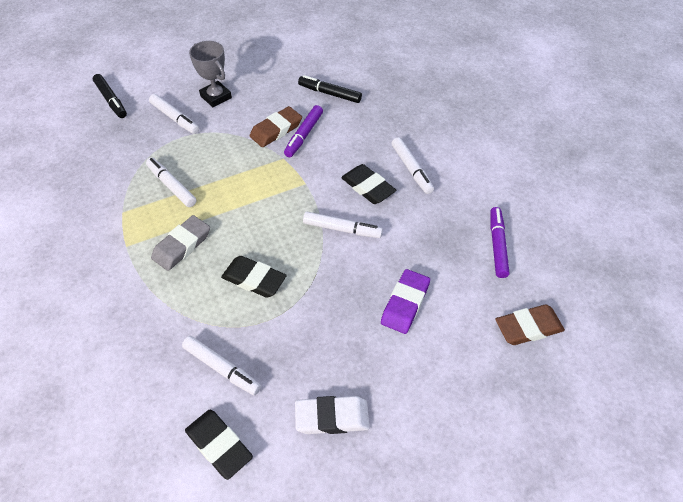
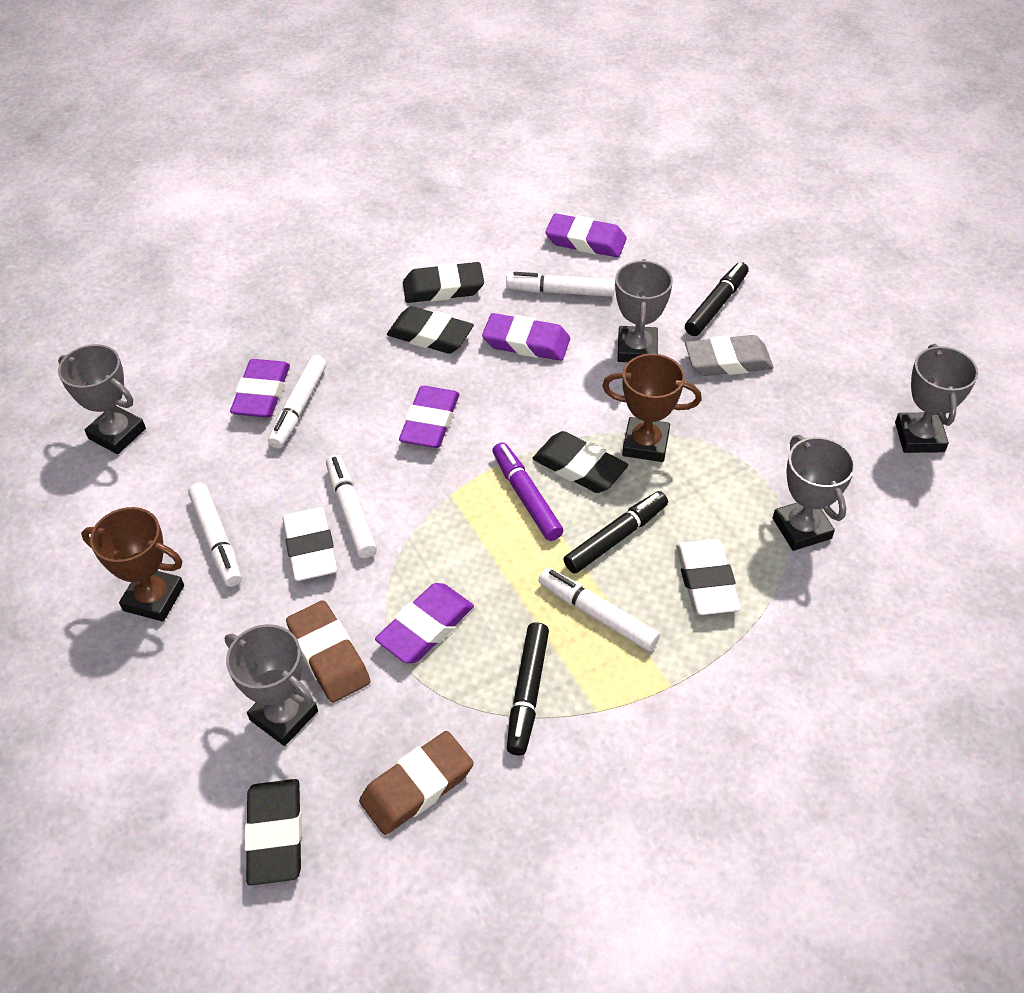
black eraser: 3 -> 4
black marker: 2 -> 3
brown trophy: 0 -> 2
grey trophy: 1 -> 5
purple eraser: 1 -> 5
purple marker: 2 -> 1
white eraser: 1 -> 2

